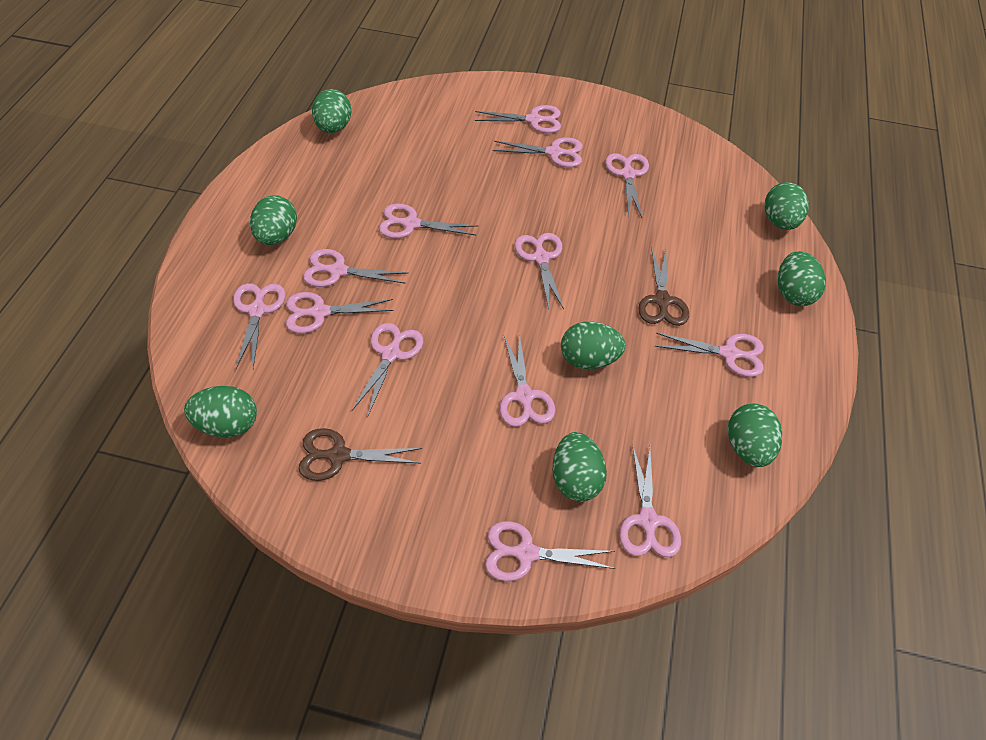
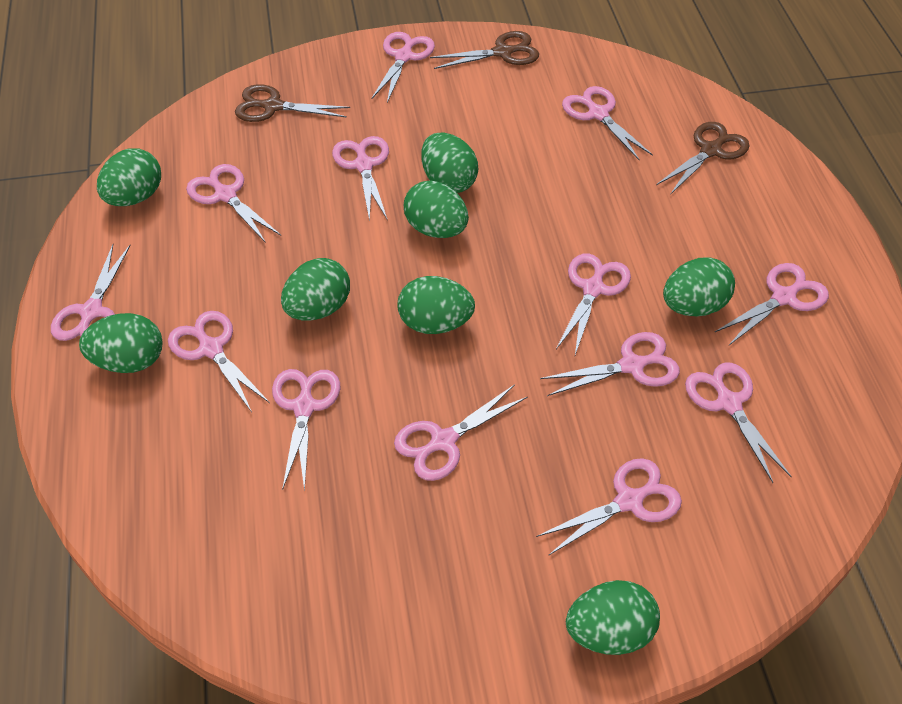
brown scissors: 2 -> 3

